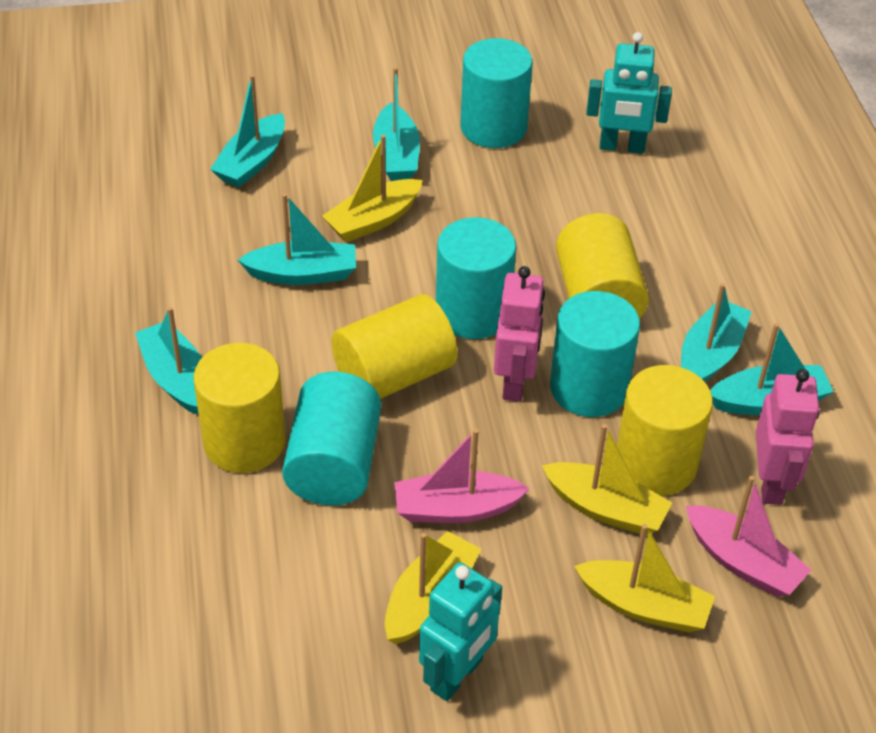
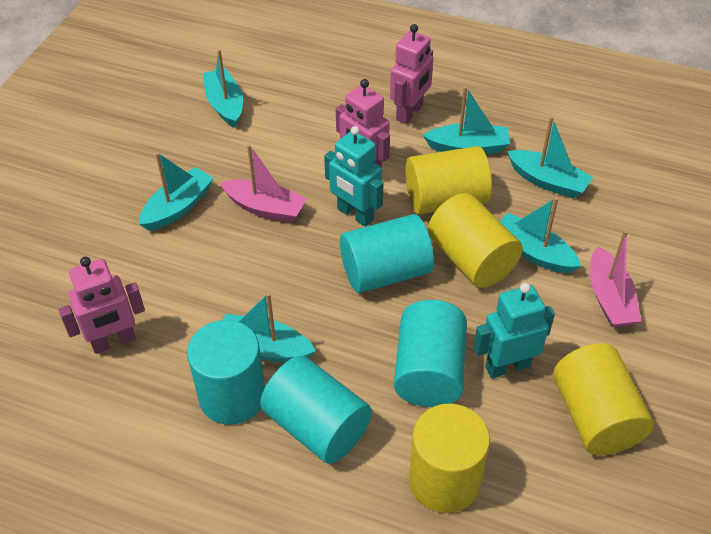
pink robot: 2 -> 3
yellow boat: 4 -> 0

